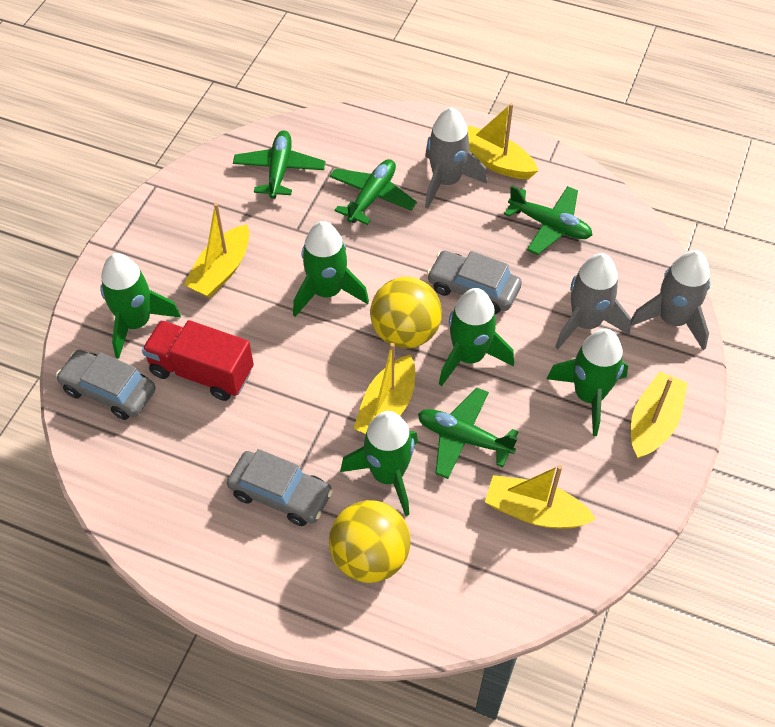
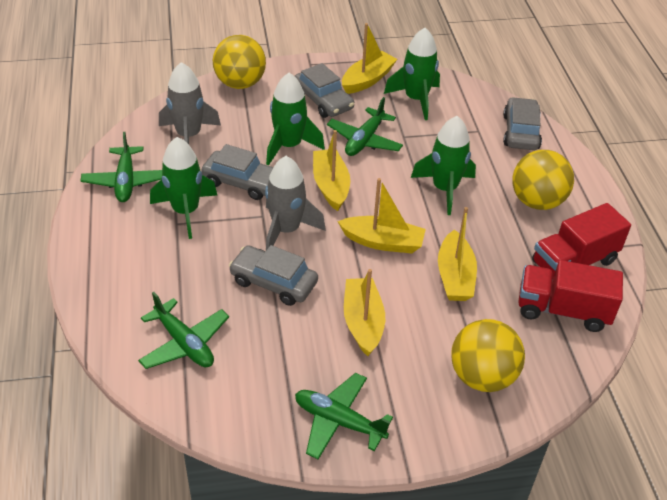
green rocket: 5 -> 4
grey car: 3 -> 4
grey rocket: 3 -> 2
red truck: 1 -> 2
yellow ball: 2 -> 3

